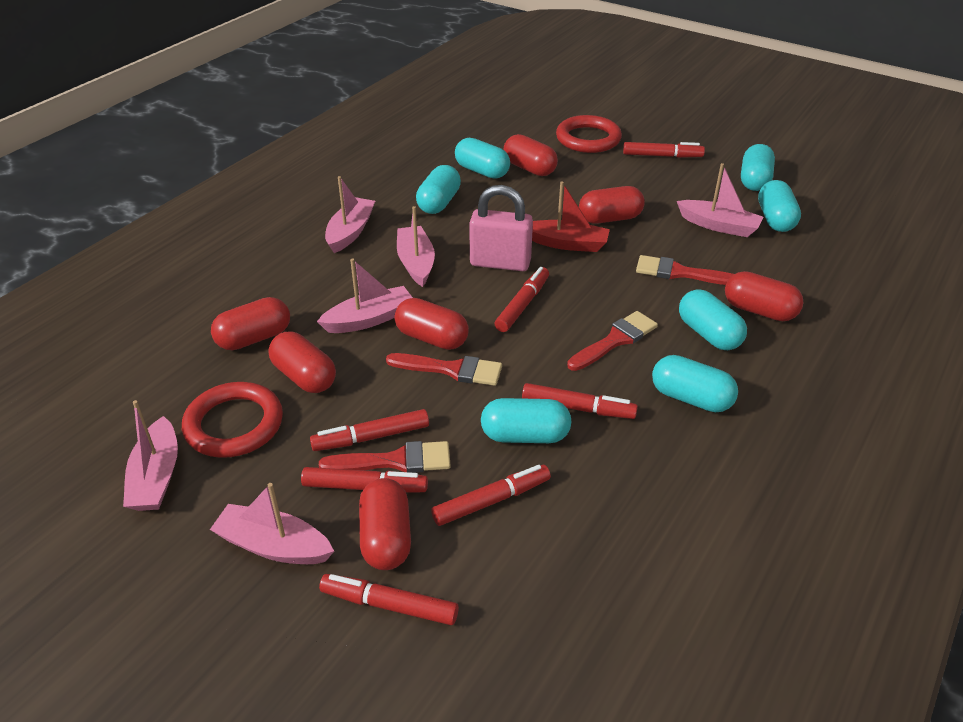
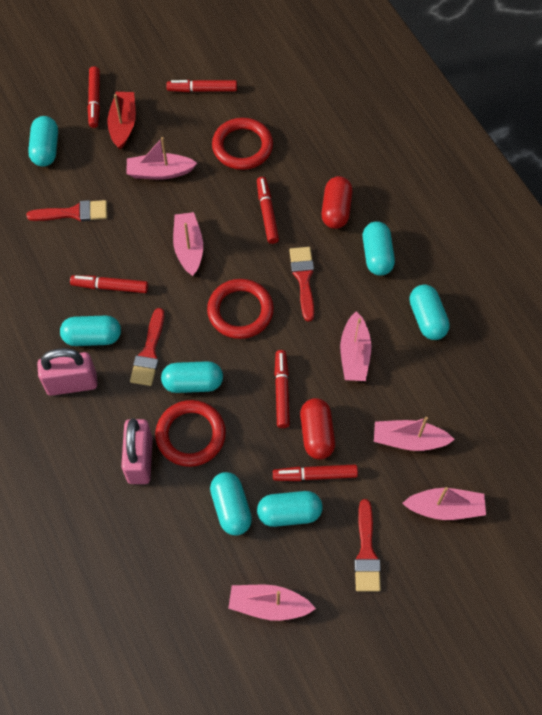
pink padlock: 1 -> 2
red capsule: 7 -> 2
red marker: 7 -> 6
red ring: 2 -> 3

